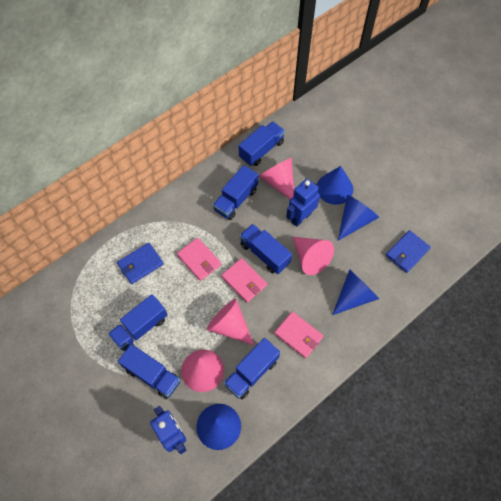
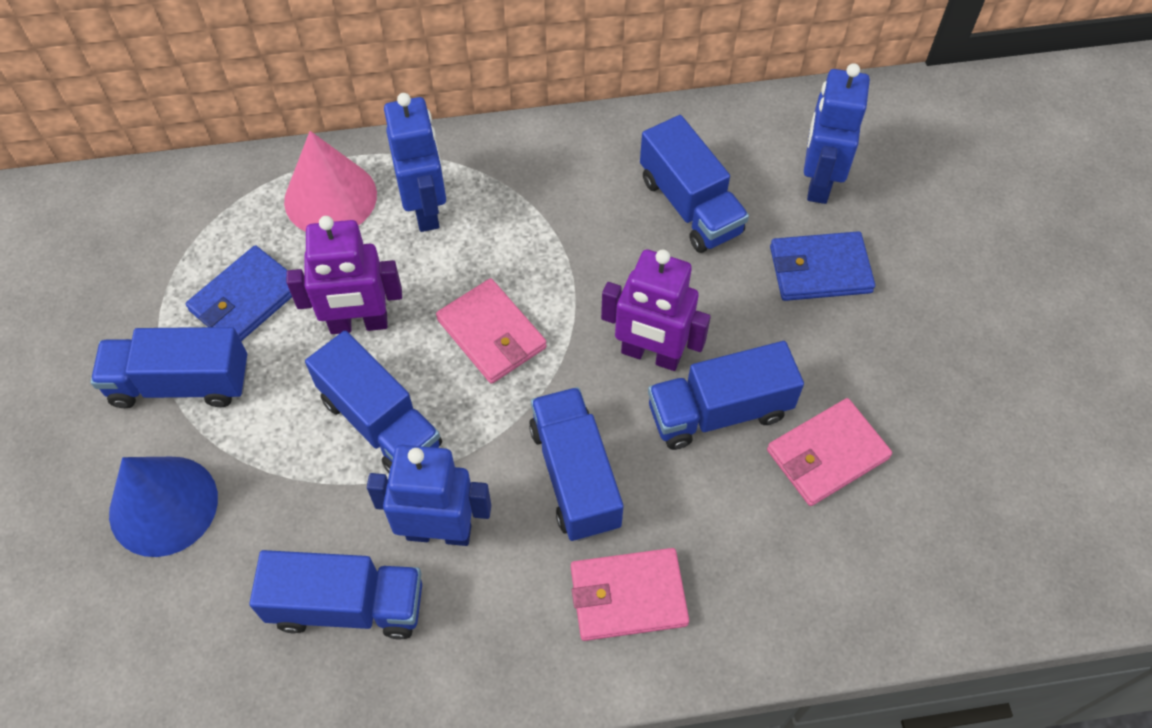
blue cone: 4 -> 1
blue robot: 2 -> 3
pink cone: 4 -> 1
purple robot: 0 -> 2

